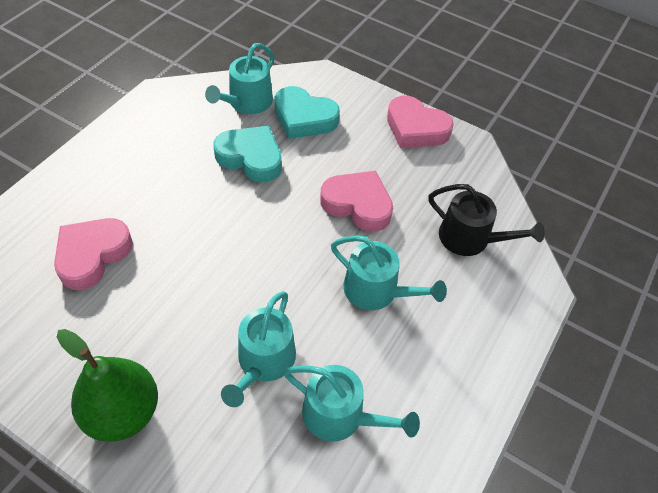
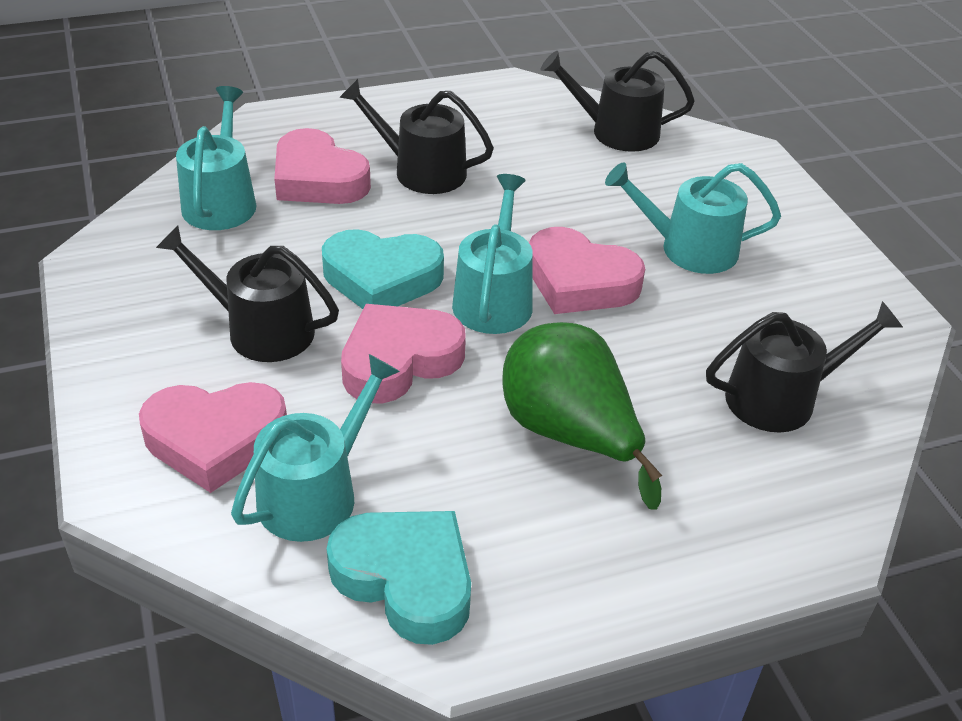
black watering can: 1 -> 4
pink heart: 3 -> 4

